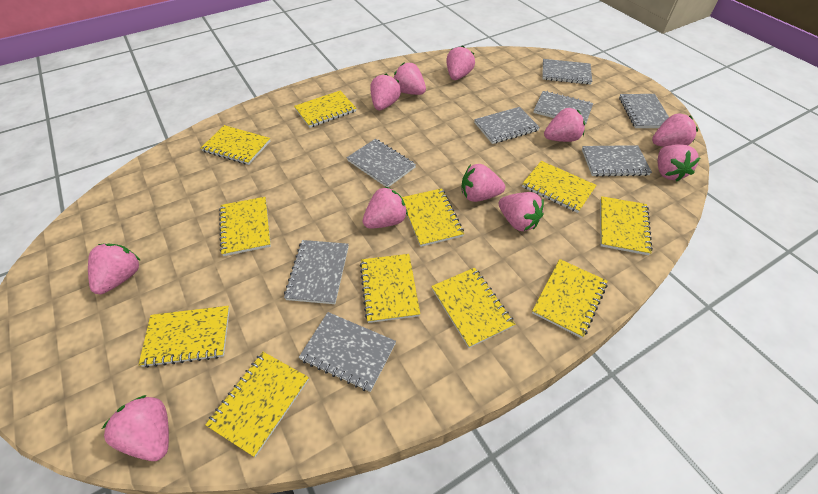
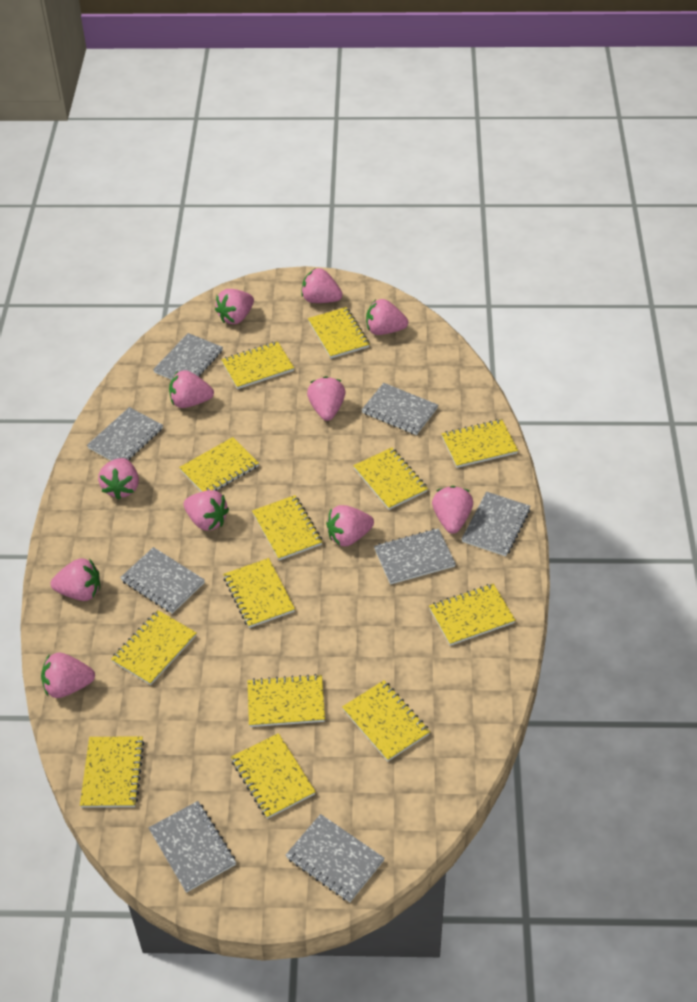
yellow notebook: 11 -> 13

